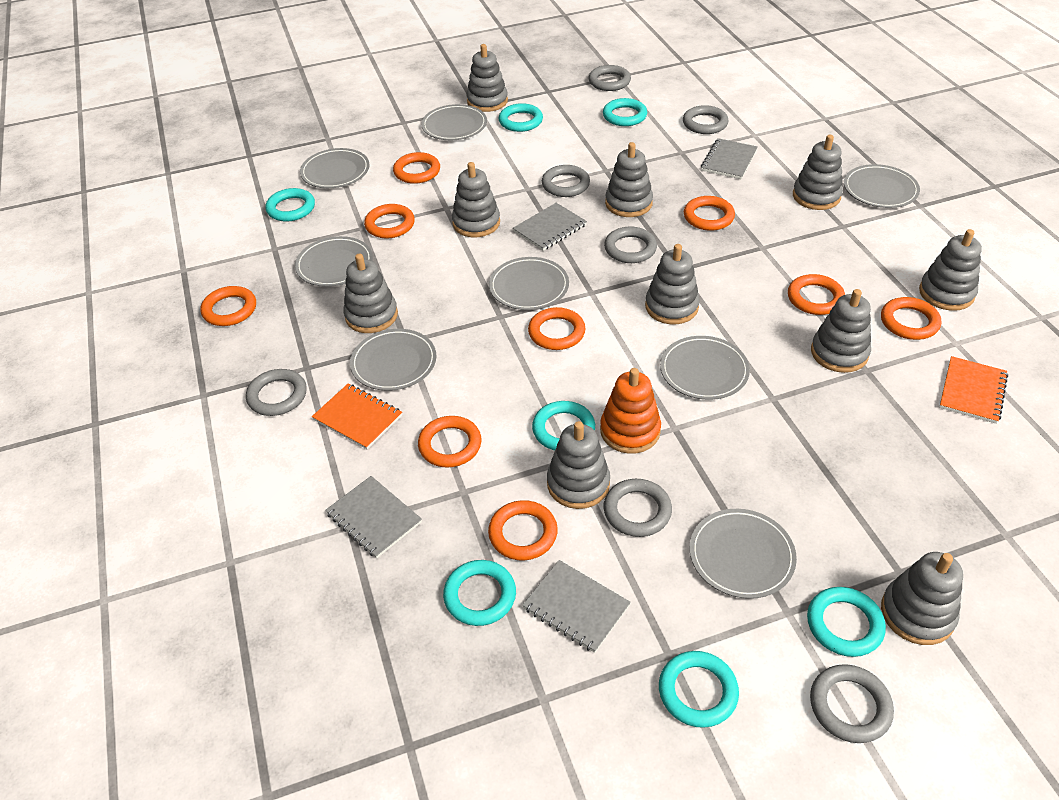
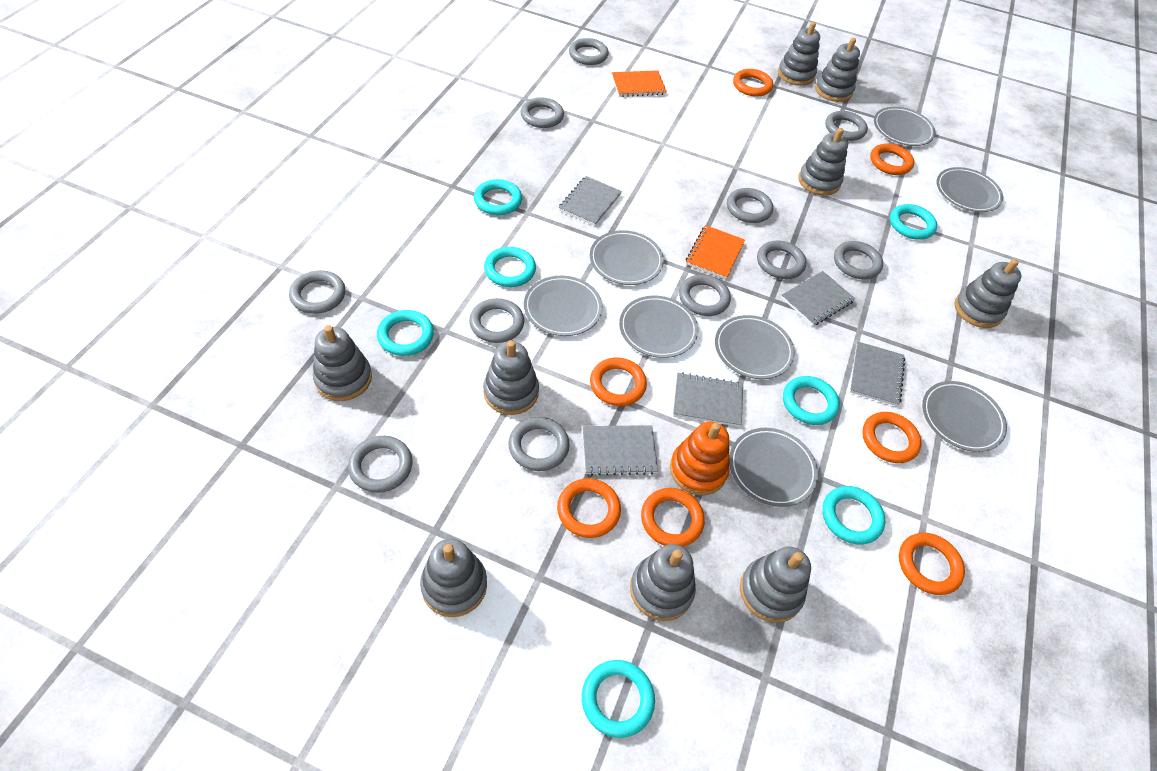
grey notebook: 4 -> 5
grey ring: 7 -> 11
grey stacking toy: 10 -> 9
orange ring: 9 -> 7

